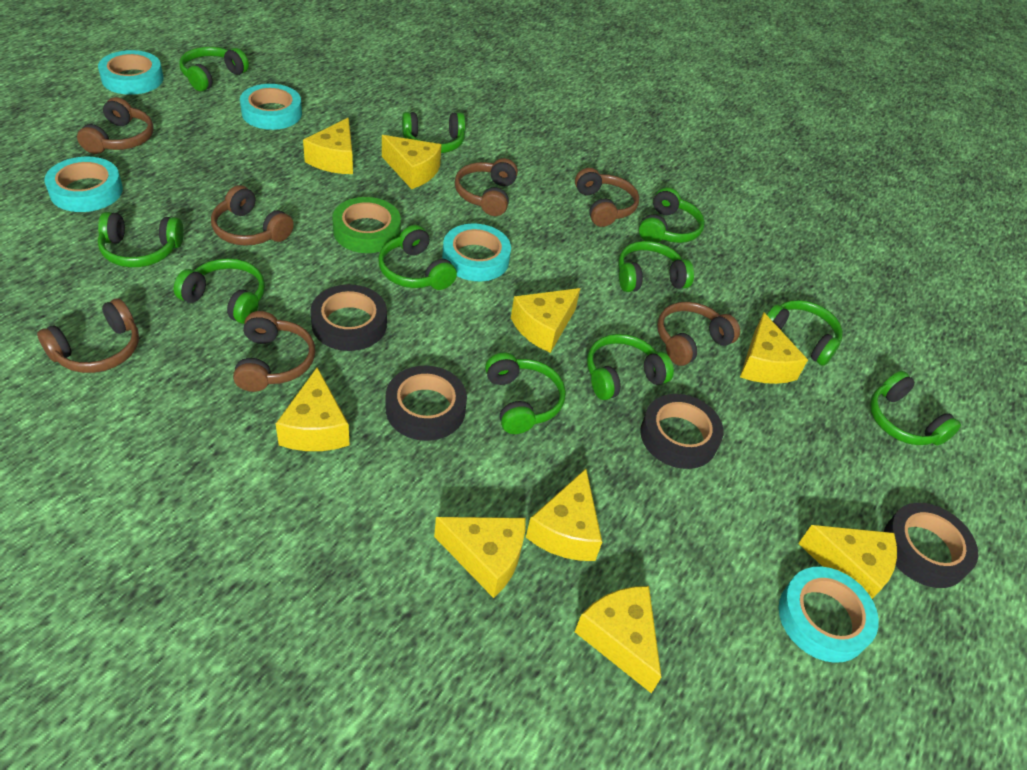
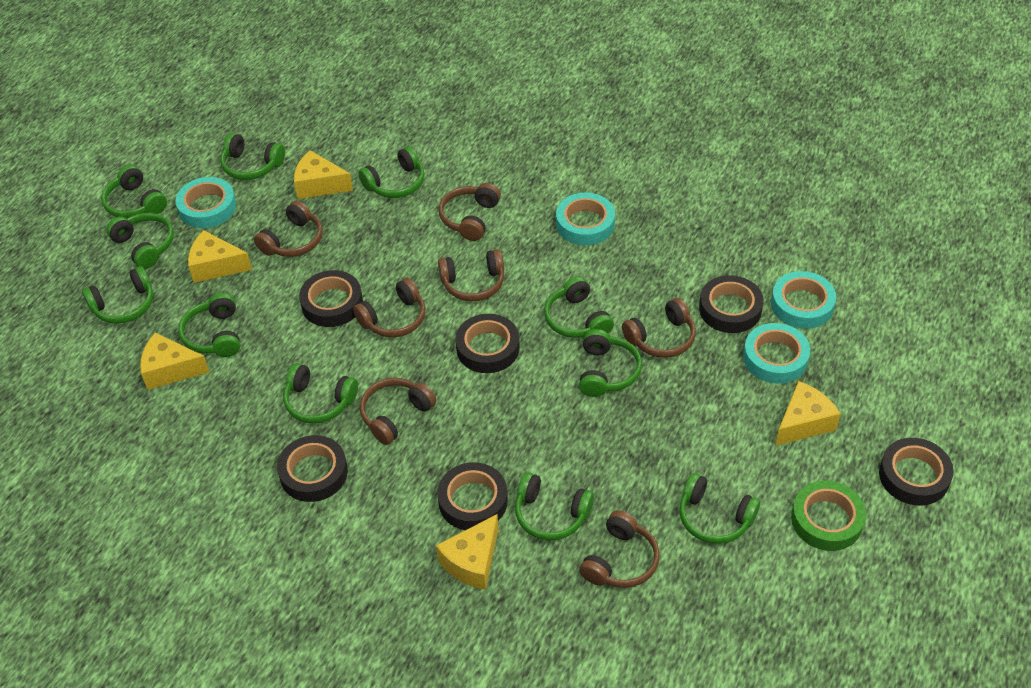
black tape: 4 -> 6
turquoise tape: 5 -> 4
yellow cheese: 9 -> 5

